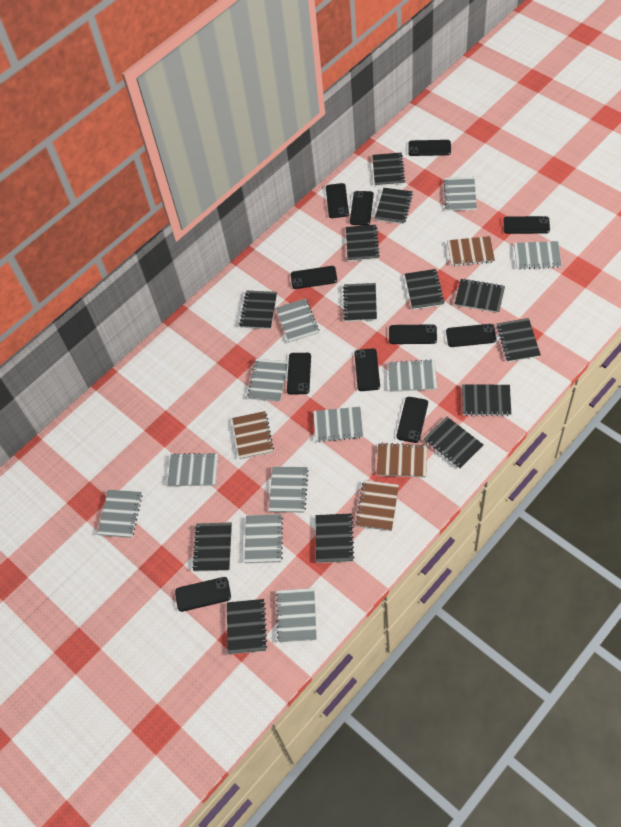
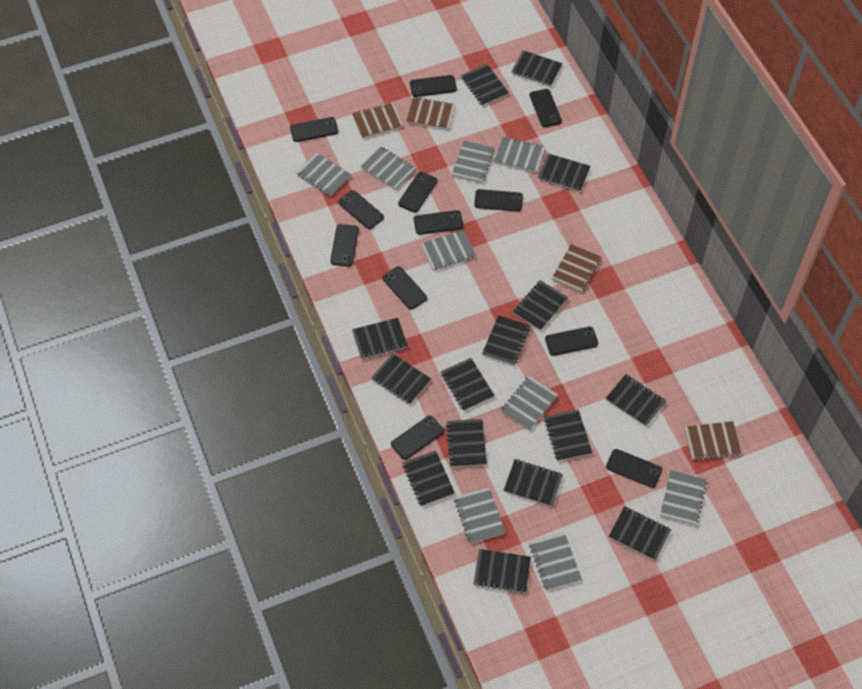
black notebook: 13 -> 15
black phone: 11 -> 12
grey notebook: 11 -> 9

